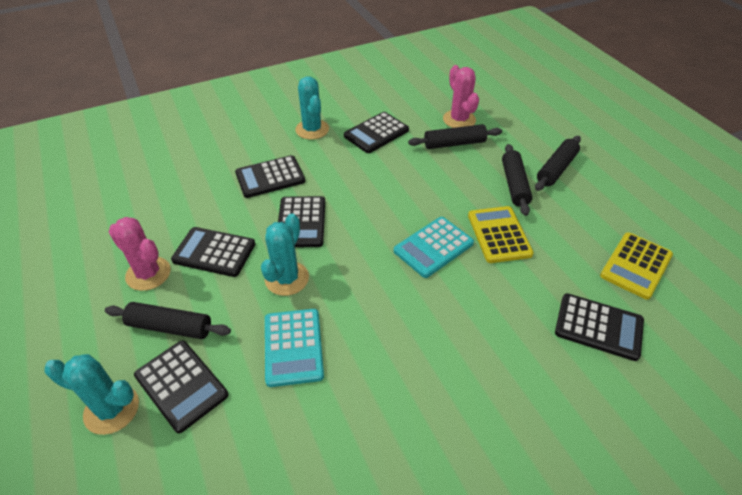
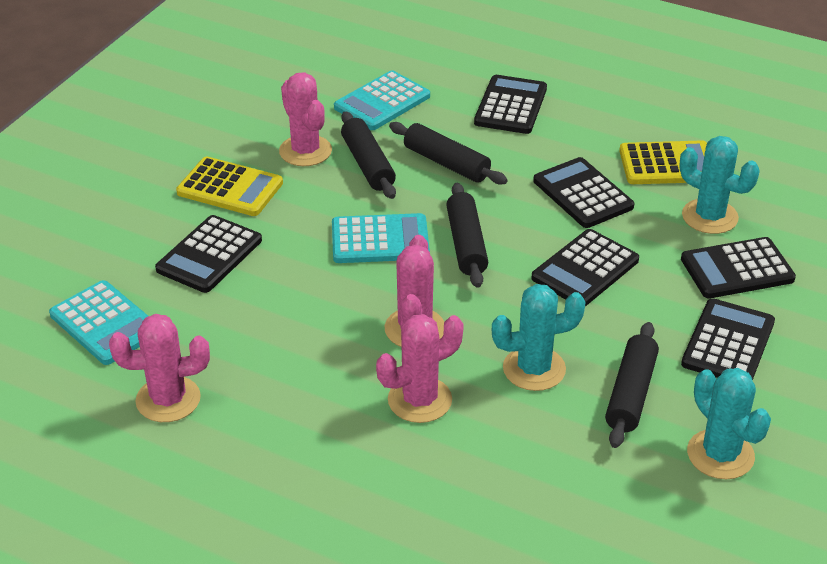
pink cactus: 2 -> 4
turquoise calculator: 2 -> 3

